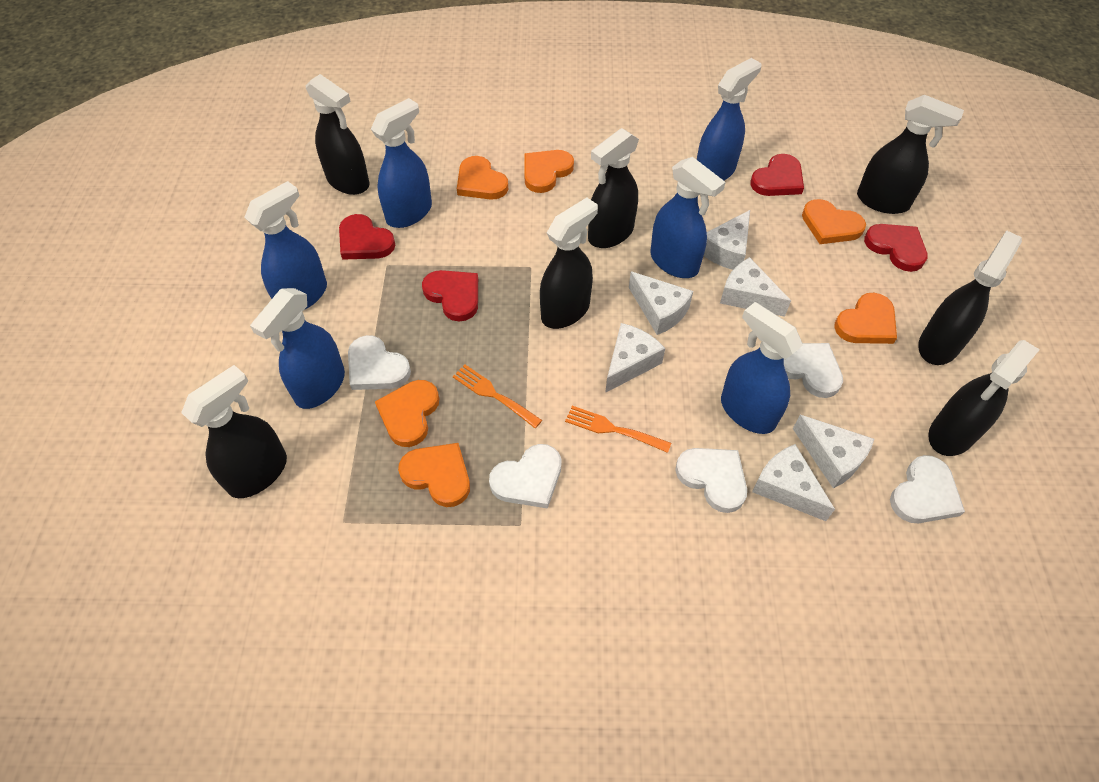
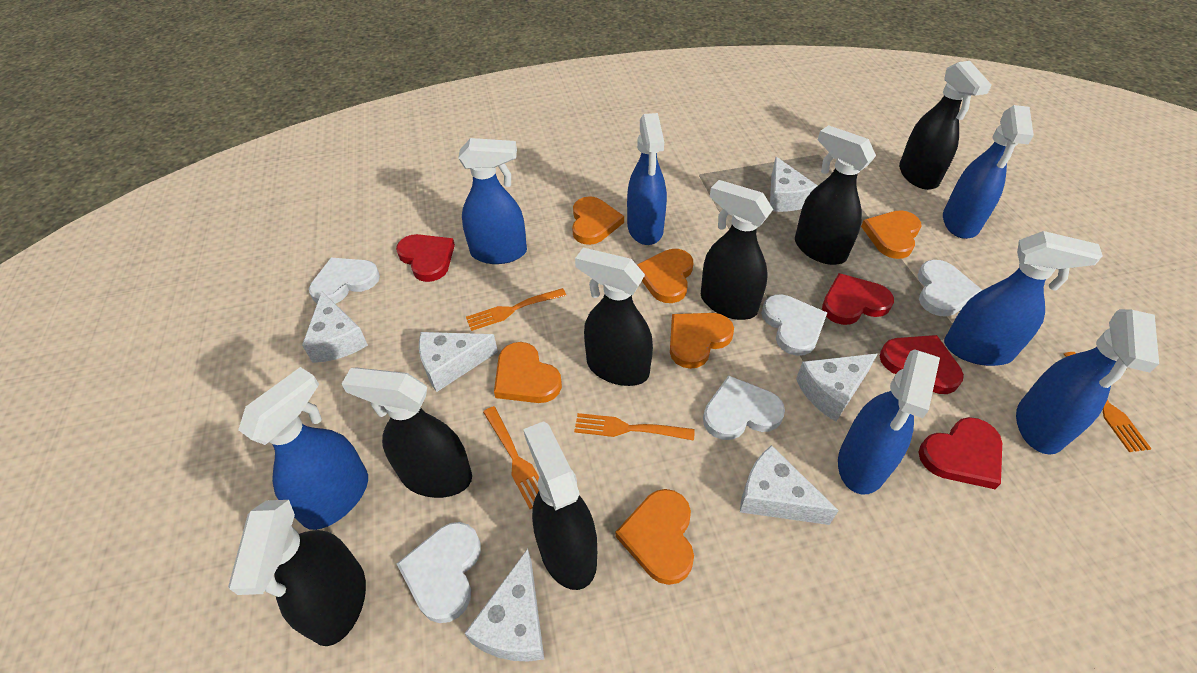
blue spray bottle: 6 -> 7
orange fork: 2 -> 4

